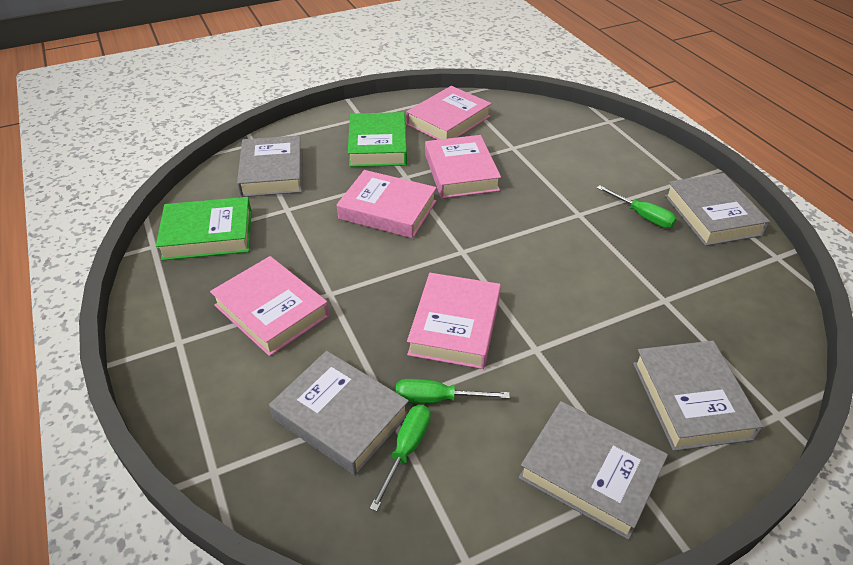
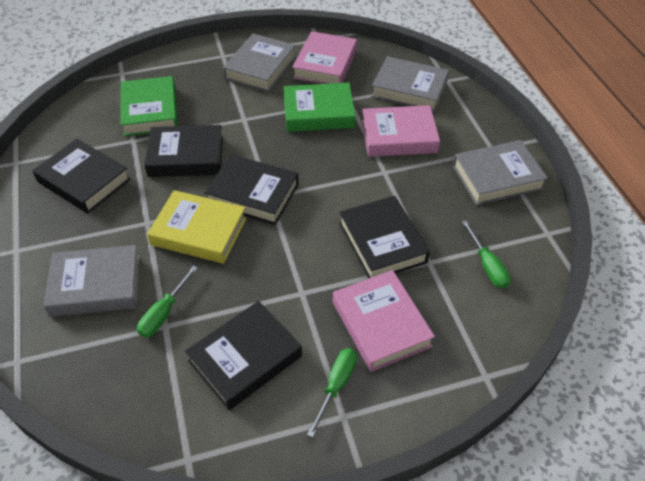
black book: 0 -> 5
grey book: 5 -> 4
pink book: 5 -> 3
yellow book: 0 -> 1

